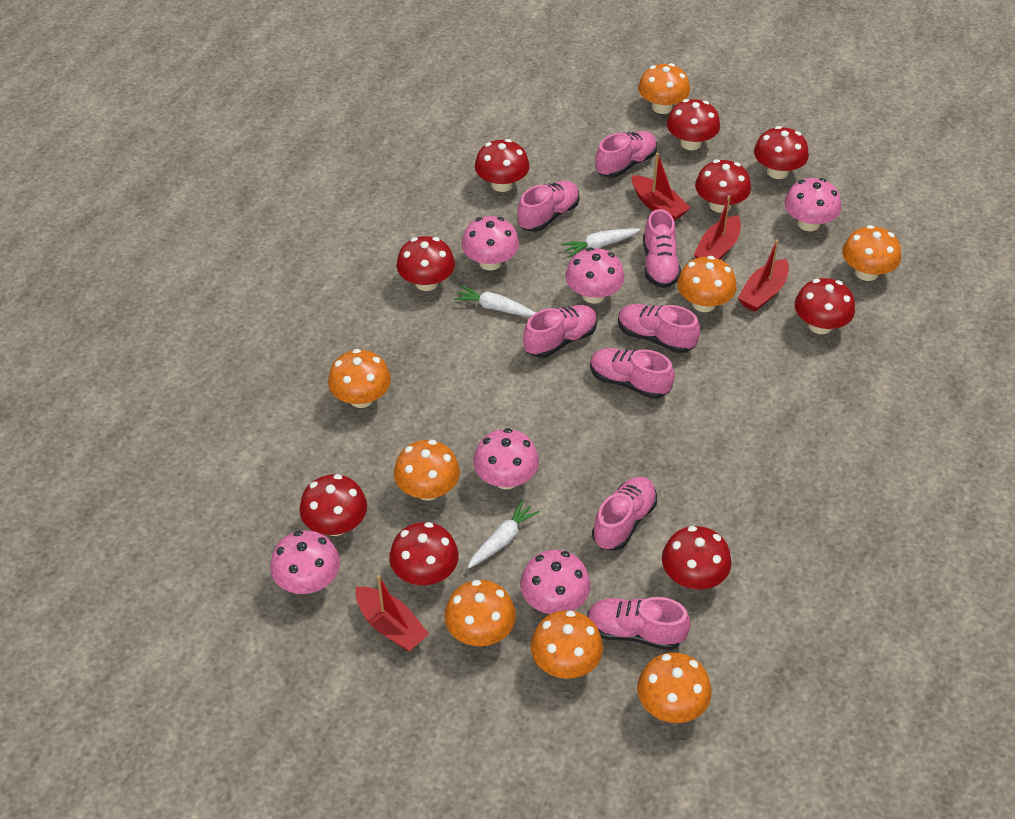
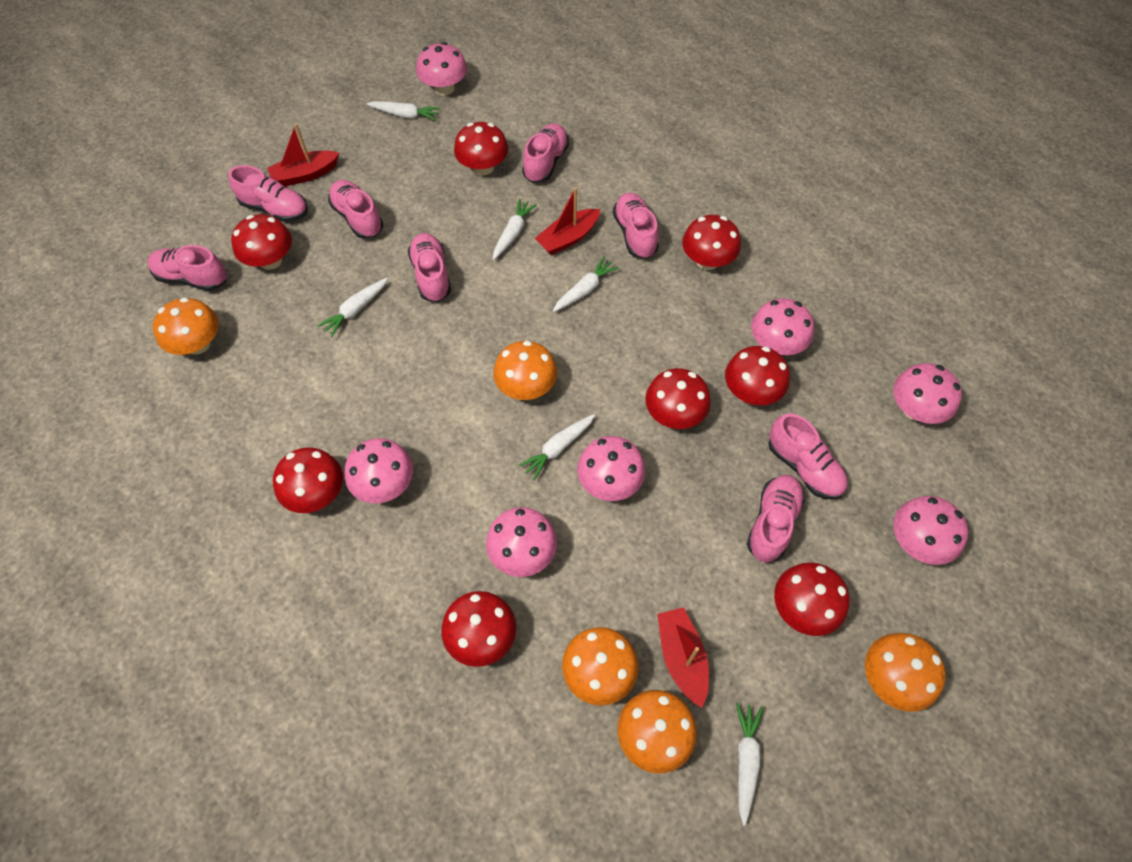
orange mushroom: 8 -> 5
pink mushroom: 6 -> 7
red boat: 4 -> 3
red mushroom: 9 -> 8
white carrot: 3 -> 6

